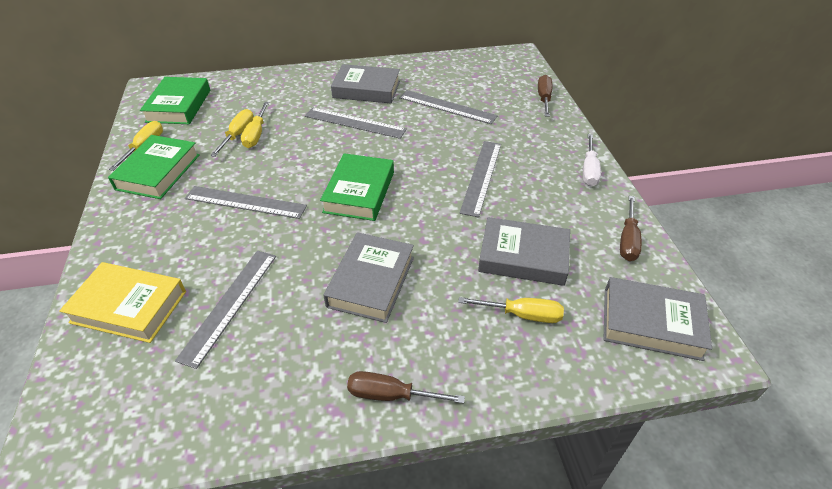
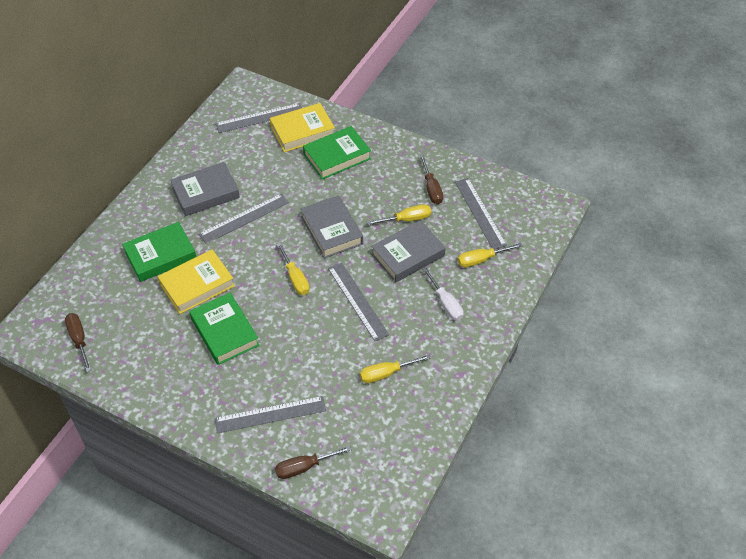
grey book: 4 -> 3
yellow book: 1 -> 2

